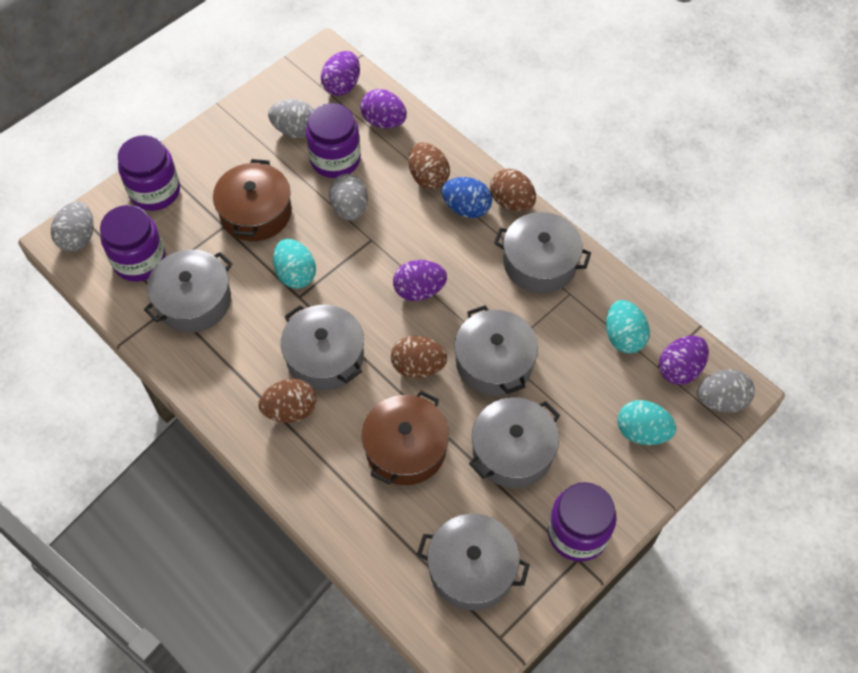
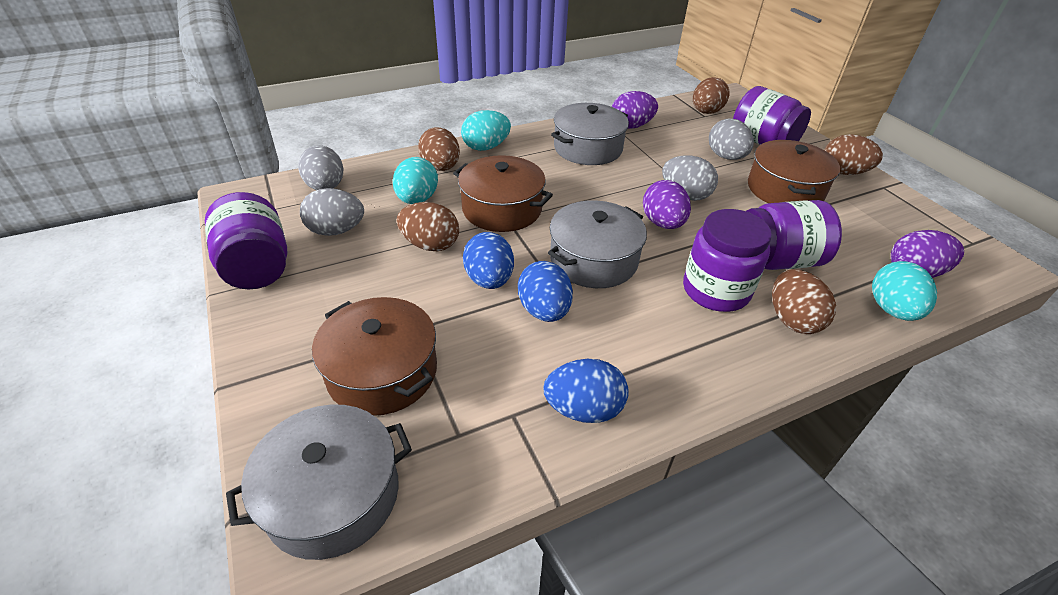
blue egg: 1 -> 3
brown egg: 4 -> 5
brown pot: 2 -> 3
grey pot: 6 -> 3
purple egg: 4 -> 3

